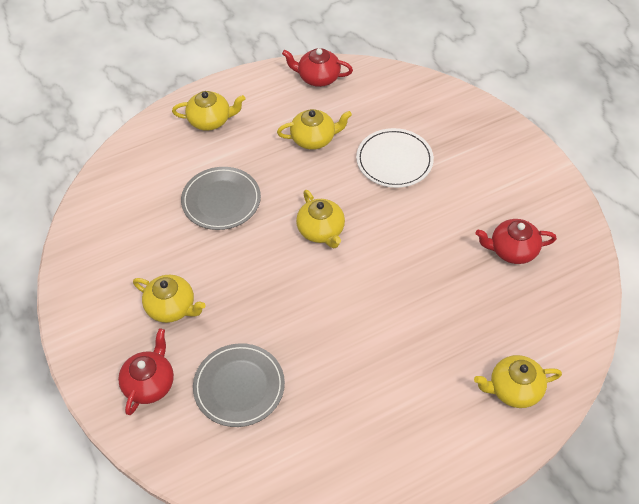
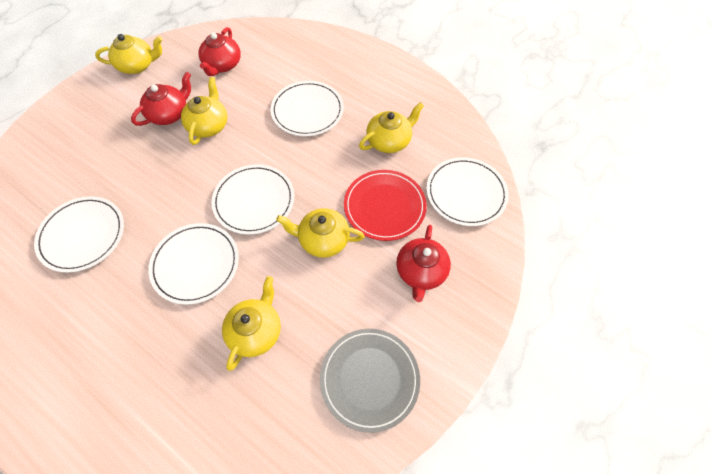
grey plate: 2 -> 1
red plate: 0 -> 1
white plate: 1 -> 5

